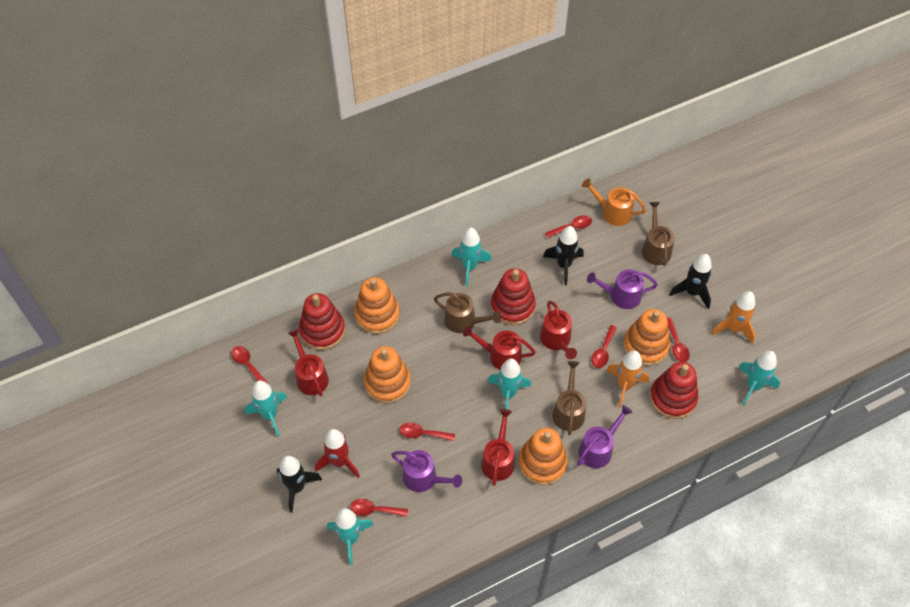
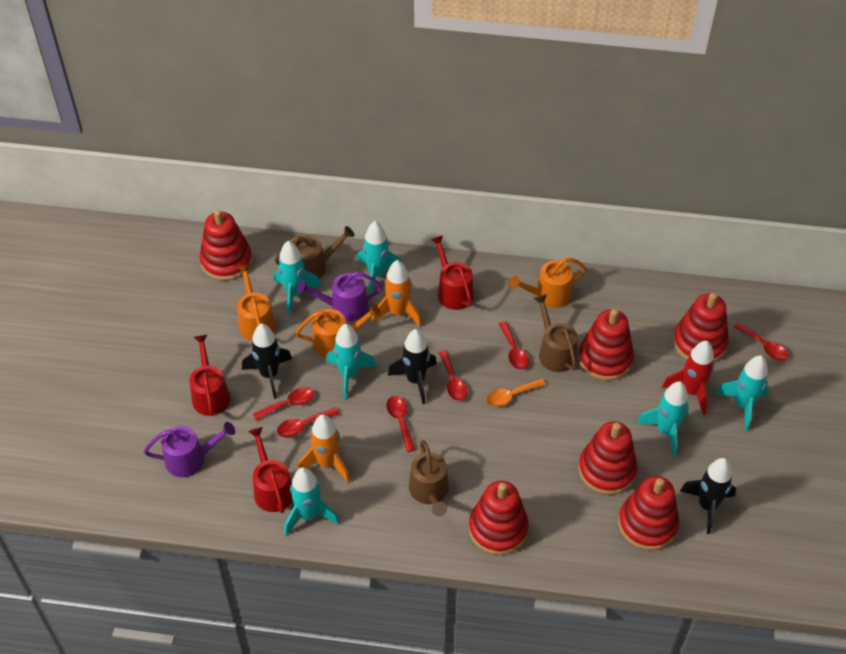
orange spoon: 0 -> 1
orange stacking toy: 4 -> 0
orange watering can: 1 -> 3
purple watering can: 3 -> 2
red stacking toy: 3 -> 6
red watering can: 4 -> 3
turquoise rocket: 5 -> 6

